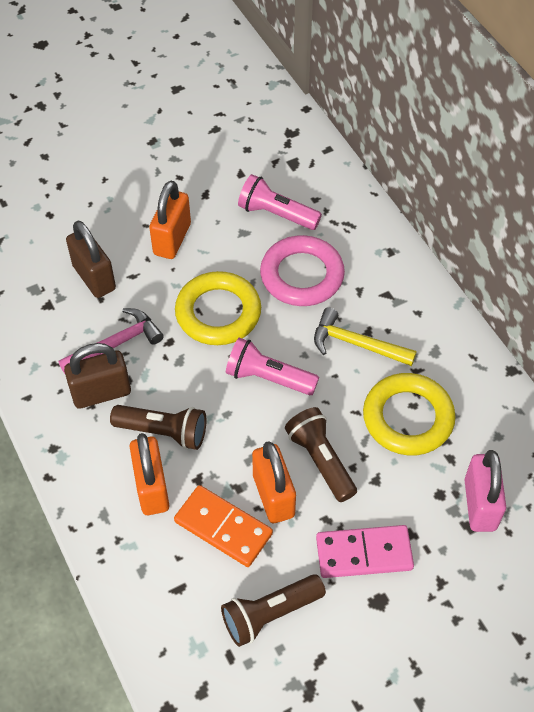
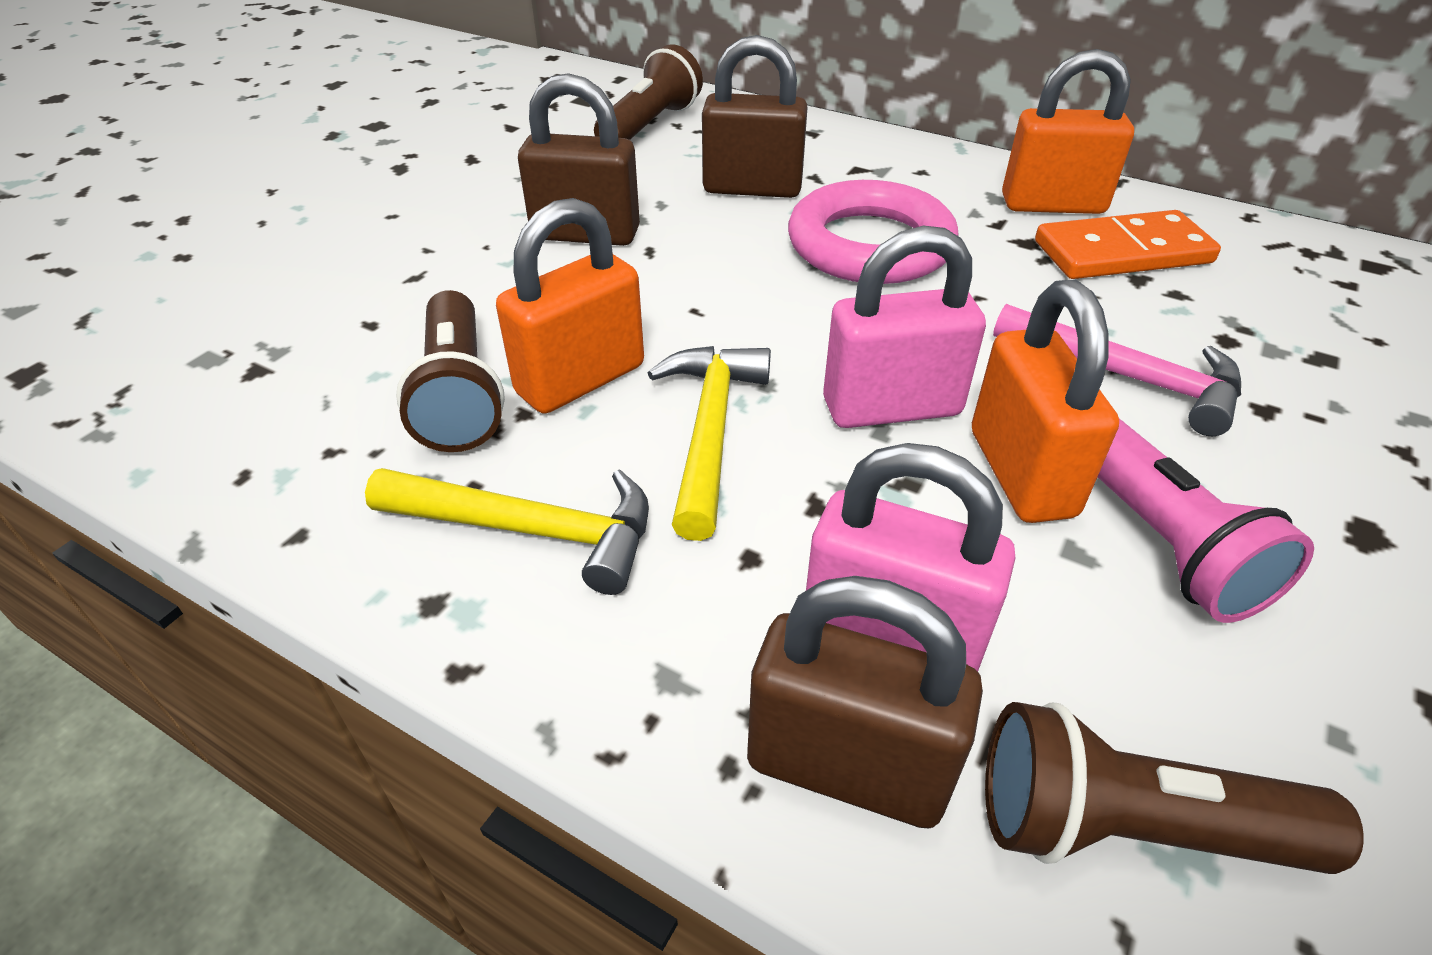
brown padlock: 2 -> 3
pink domino: 1 -> 0
pink flashlight: 2 -> 1
pink padlock: 1 -> 2
yellow hammer: 1 -> 2
yellow ring: 2 -> 0

